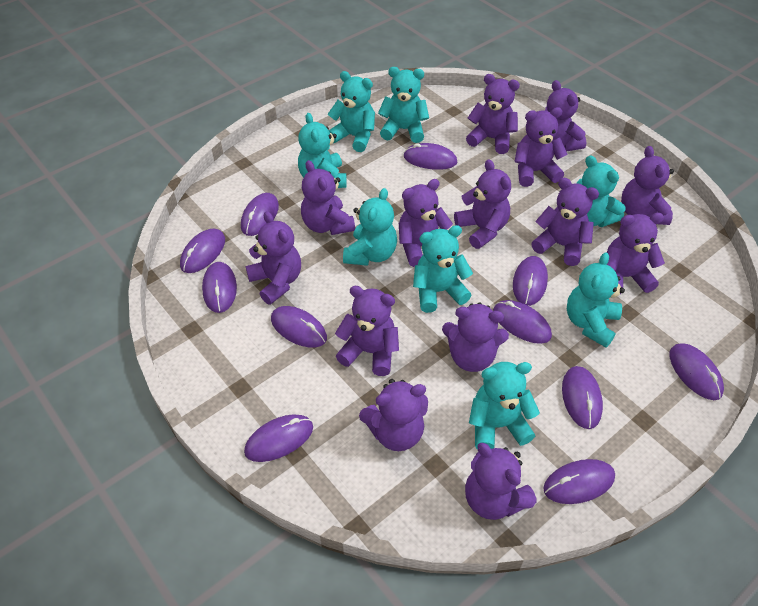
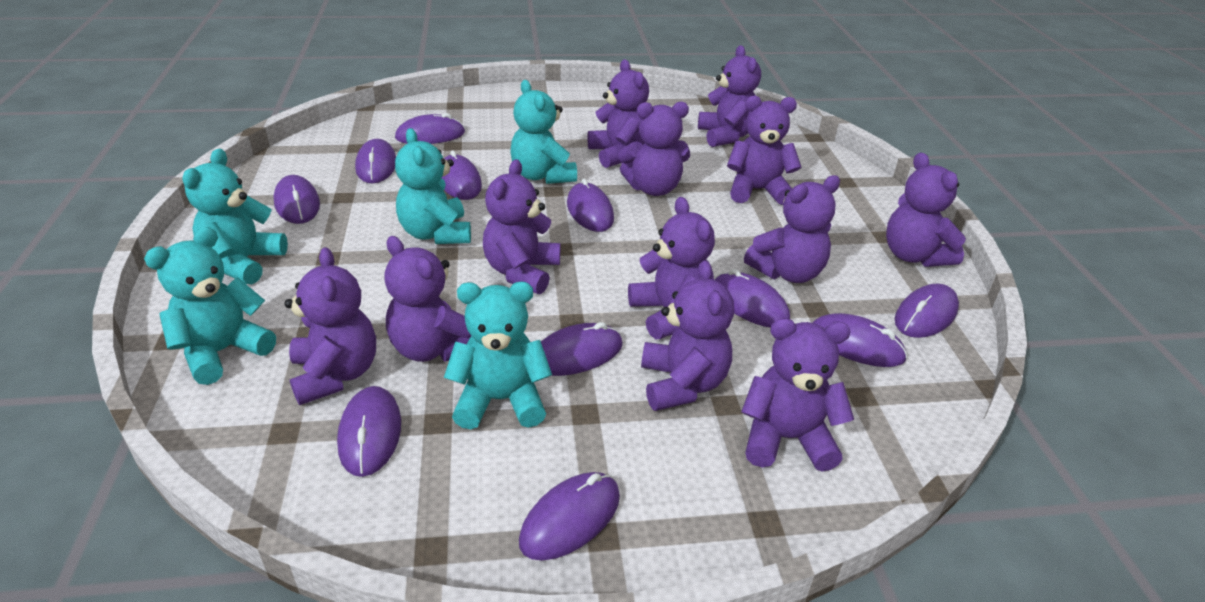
purple teddy bear: 14 -> 12
turquoise teddy bear: 8 -> 5

